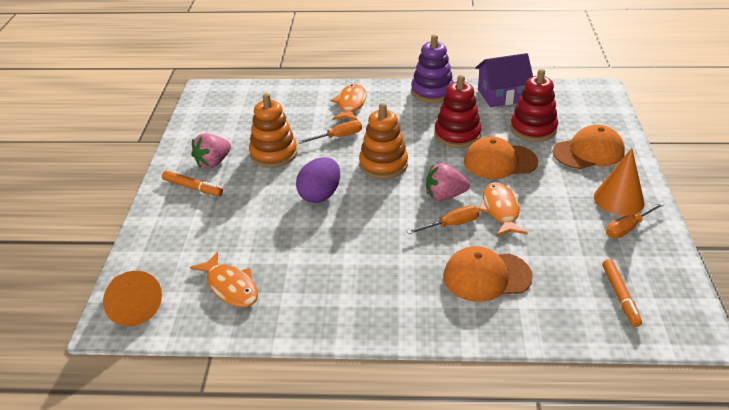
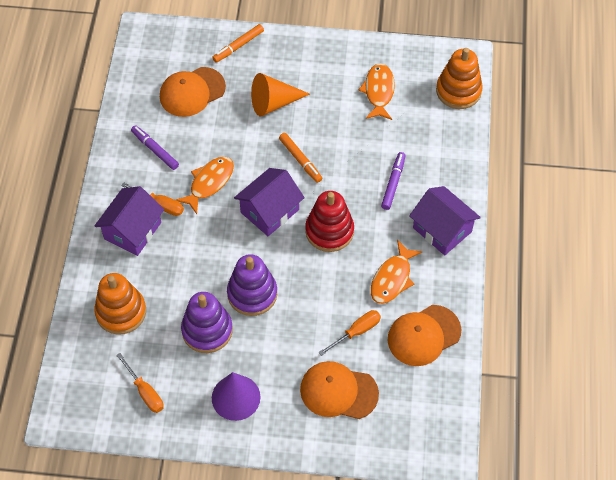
orange cone: 2 -> 1
pink strawberry: 2 -> 0
purple cone: 0 -> 1
purple egg: 1 -> 0
purple house: 1 -> 3
purple marker: 0 -> 2
purple stacking toy: 1 -> 2
red stacking toy: 2 -> 1

